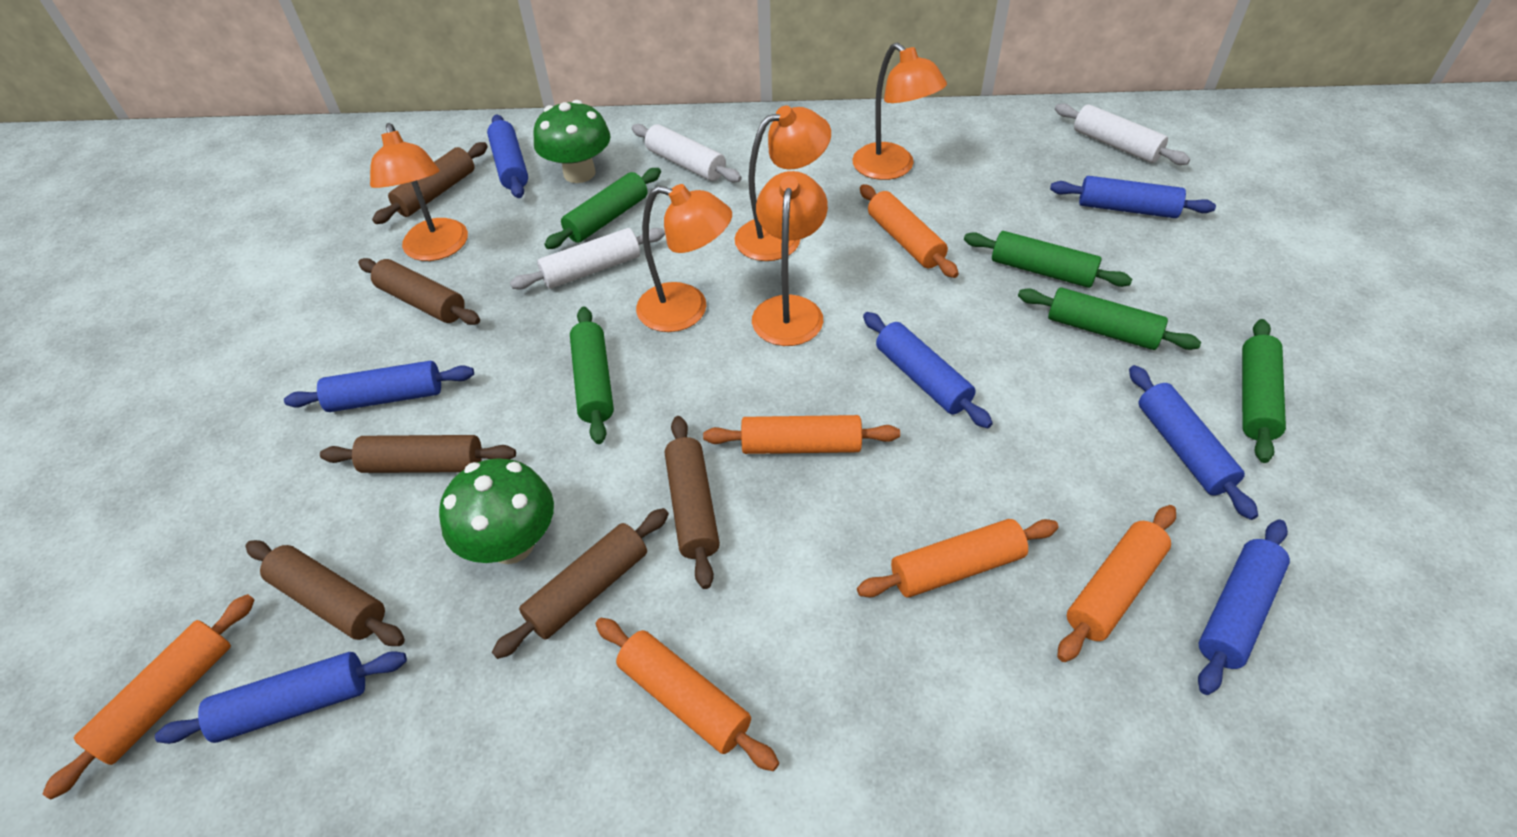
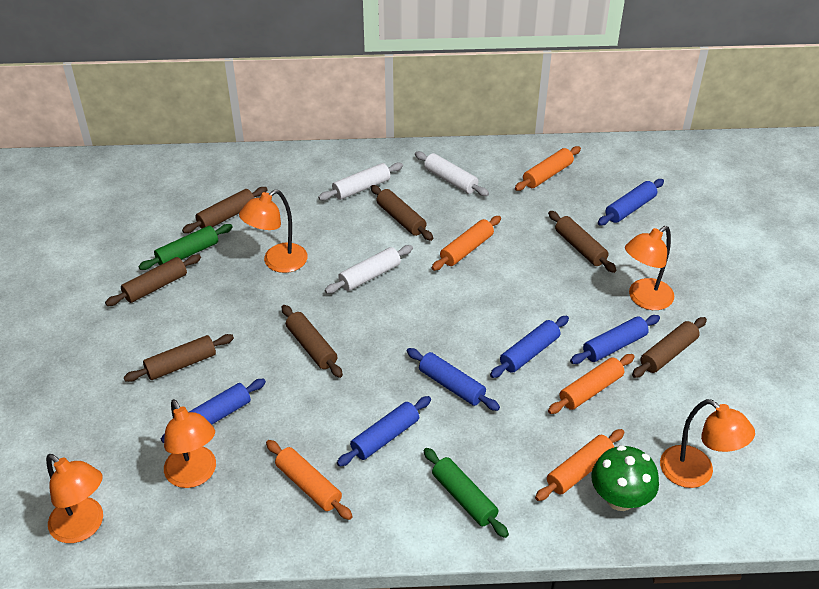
blue rolling pin: 7 -> 6
brown rolling pin: 6 -> 7
green mushroom: 2 -> 1
green rolling pin: 5 -> 2
orange rolling pin: 6 -> 5

